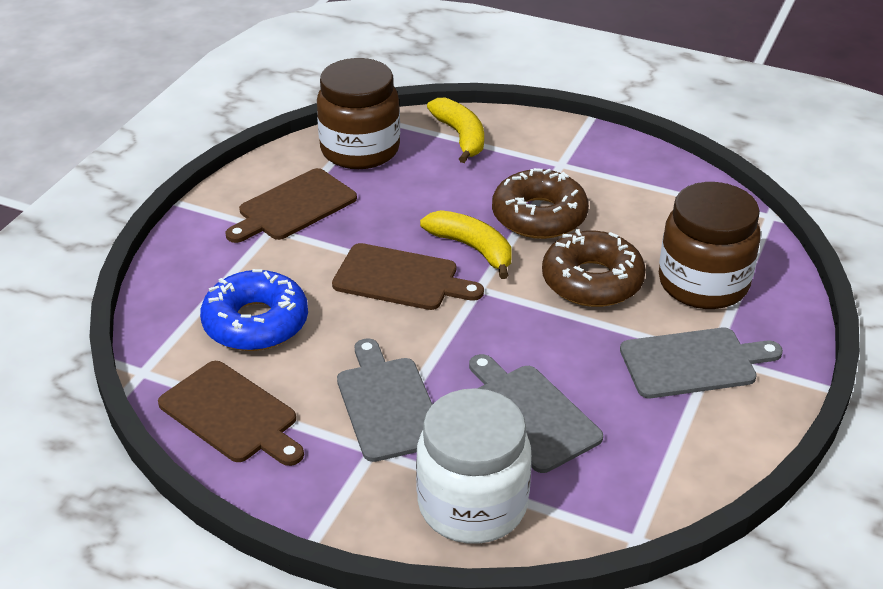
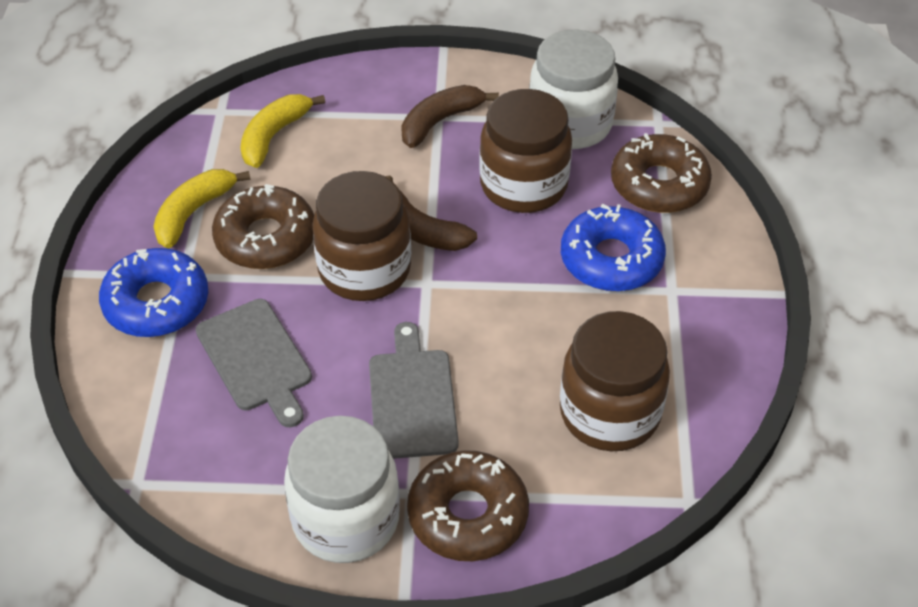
blue donut: 1 -> 2
brown banana: 0 -> 2
brown cutting board: 3 -> 0
brown donut: 2 -> 3
brown jar: 2 -> 3
grey cutting board: 3 -> 2
white jar: 1 -> 2

